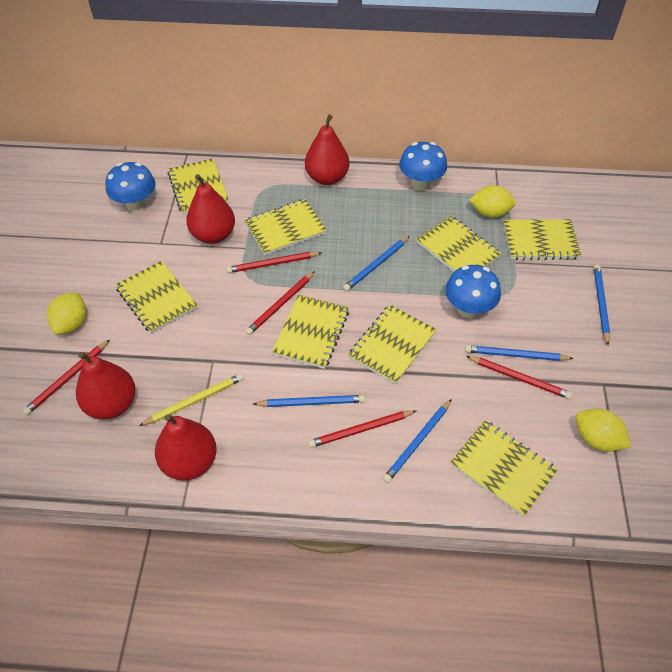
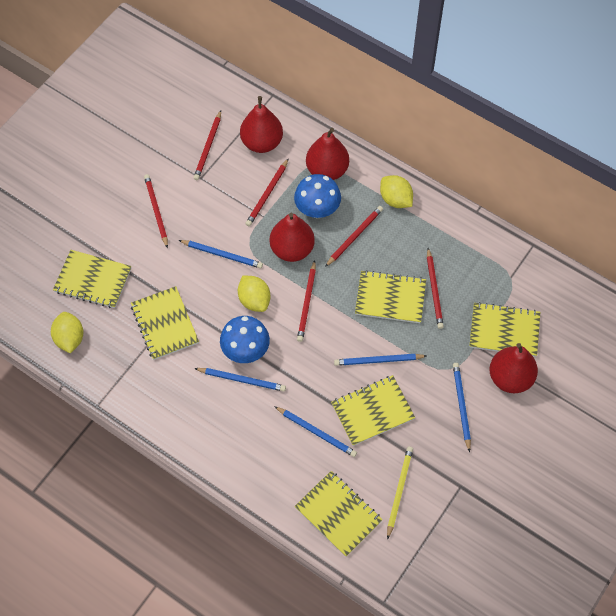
blue mushroom: 3 -> 2
red pencil: 5 -> 6
yellow notebook: 8 -> 6

